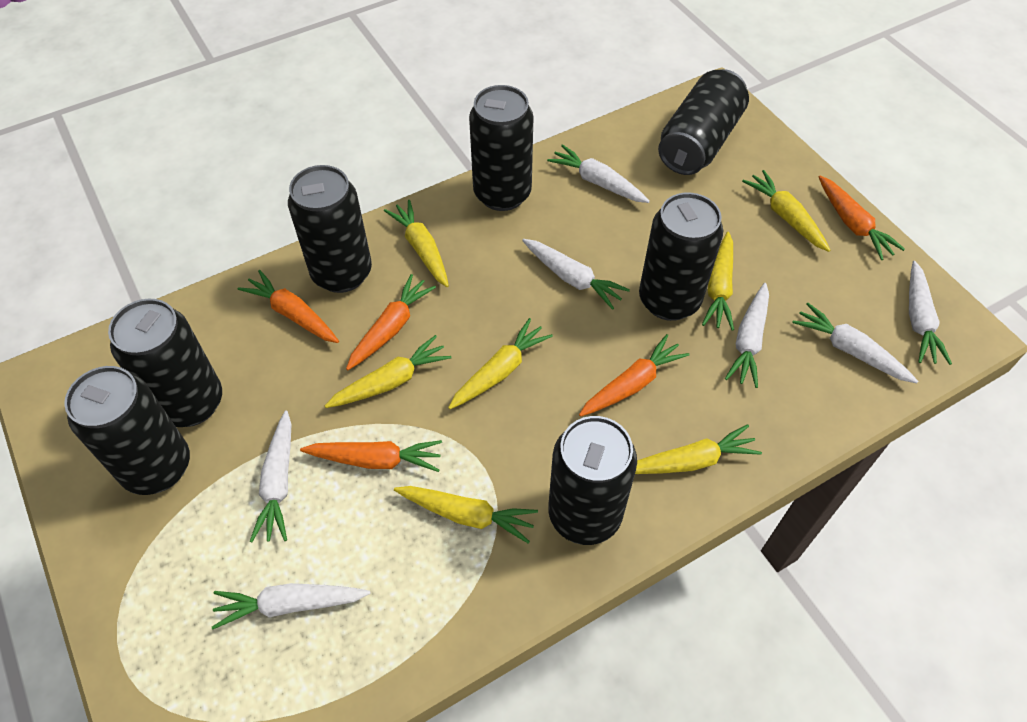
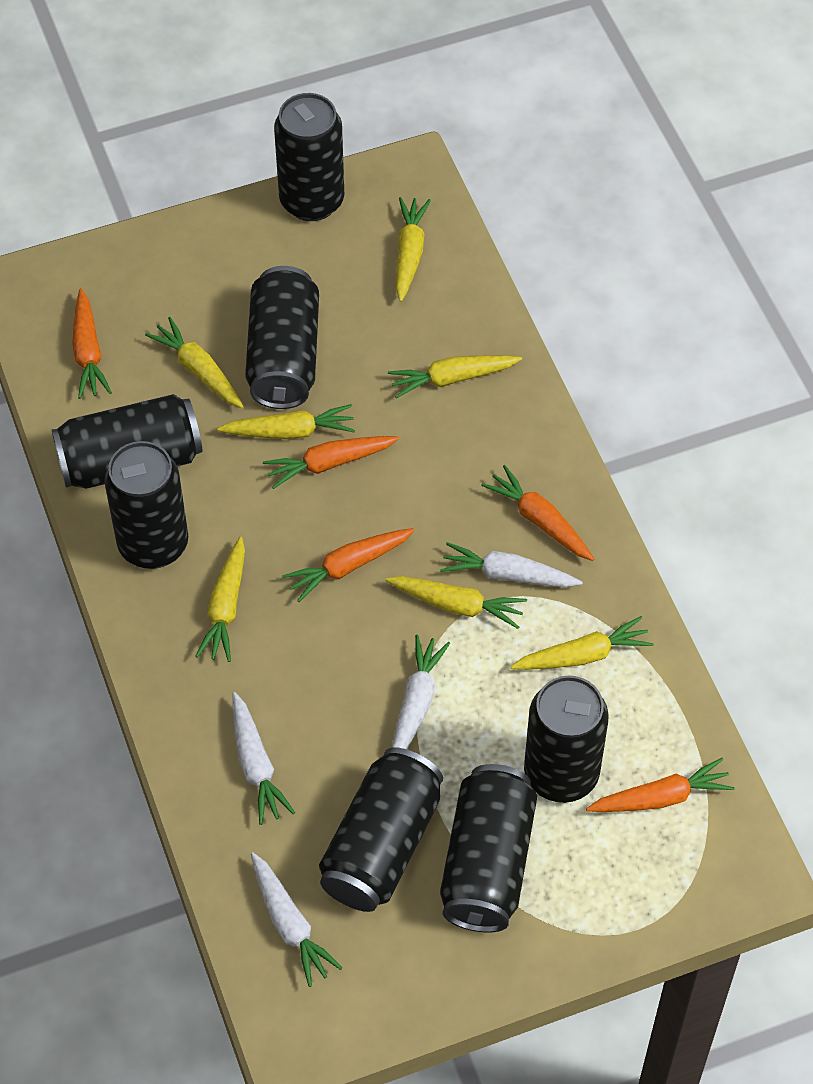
white carrot: 7 -> 4

